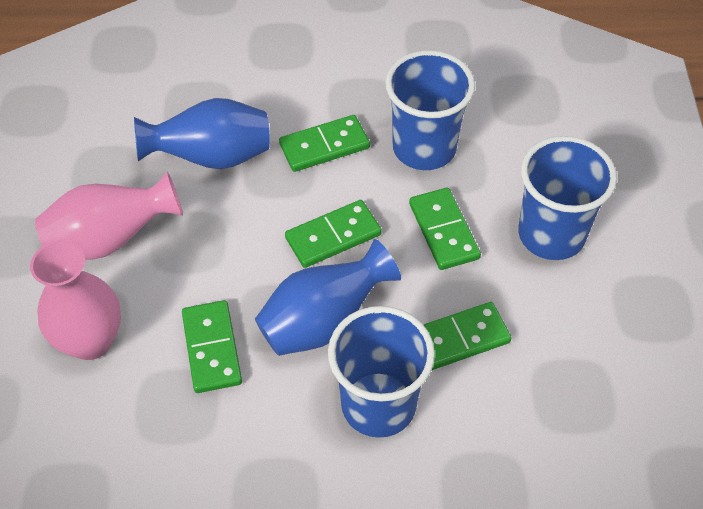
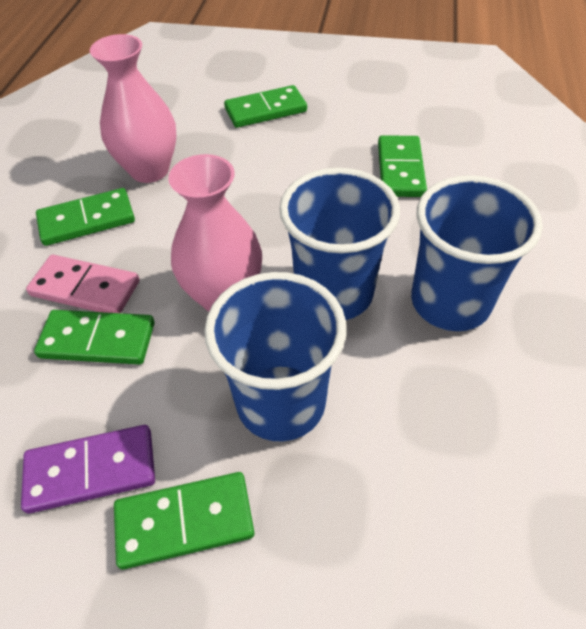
blue vase: 2 -> 0
pink domino: 0 -> 1
purple domino: 0 -> 1

